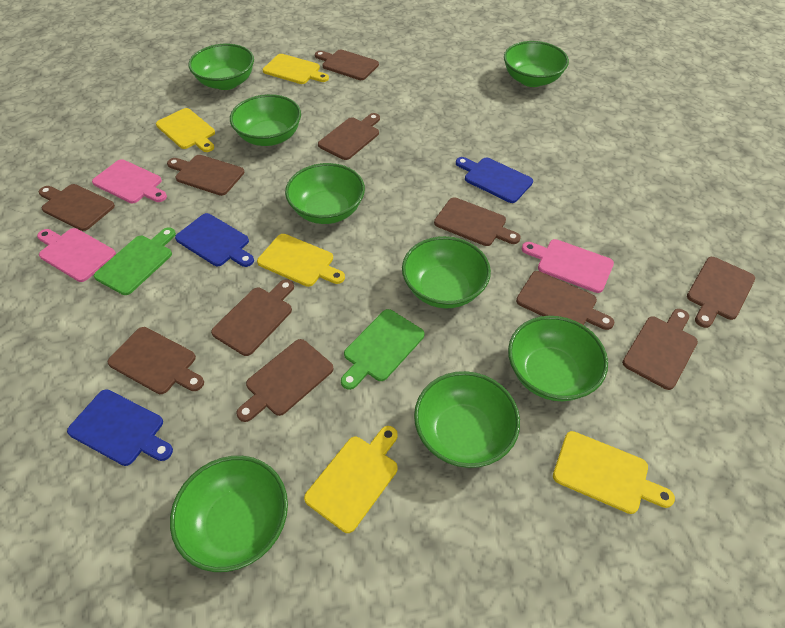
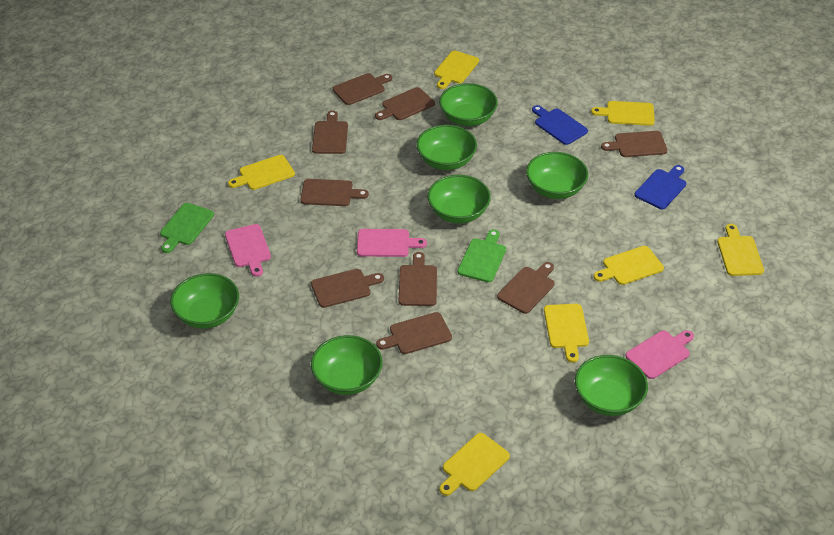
blue cutting board: 3 -> 2
brown cutting board: 11 -> 9
green bowl: 8 -> 7
yellow cutting board: 5 -> 7

